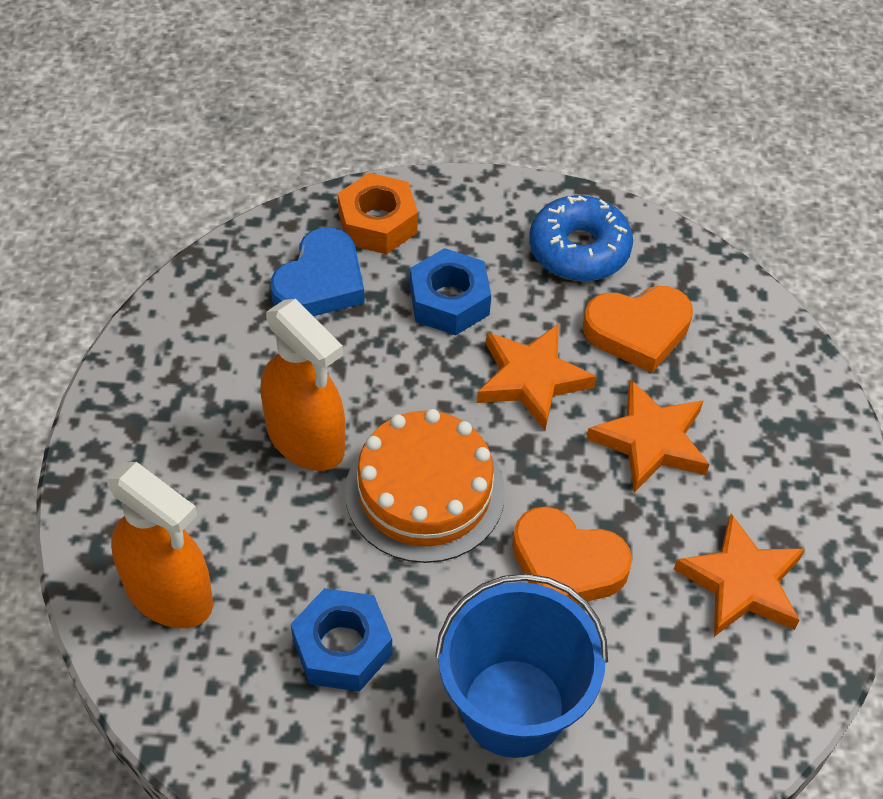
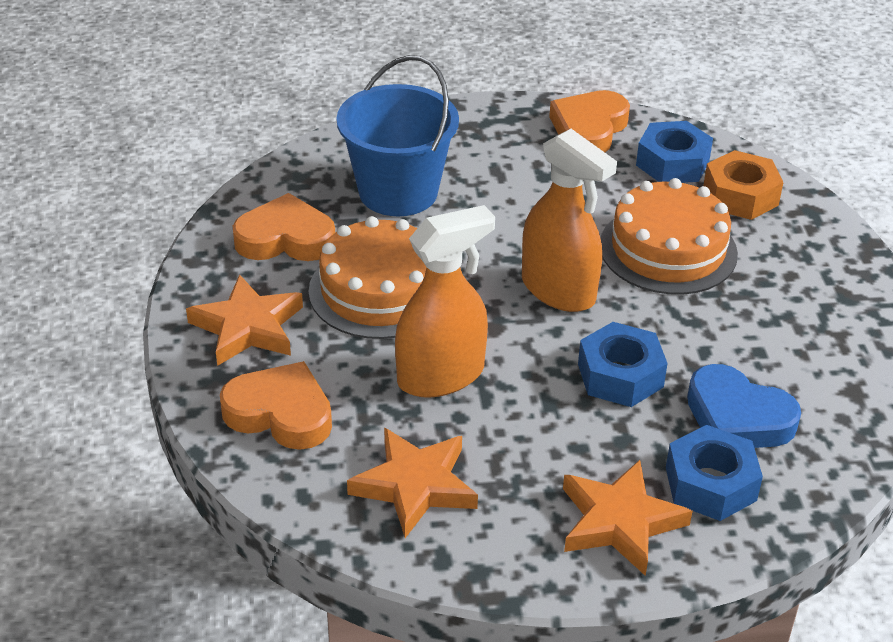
blue donut: 1 -> 0
blue nut: 2 -> 3
orange cake: 1 -> 2
orange heart: 2 -> 3

